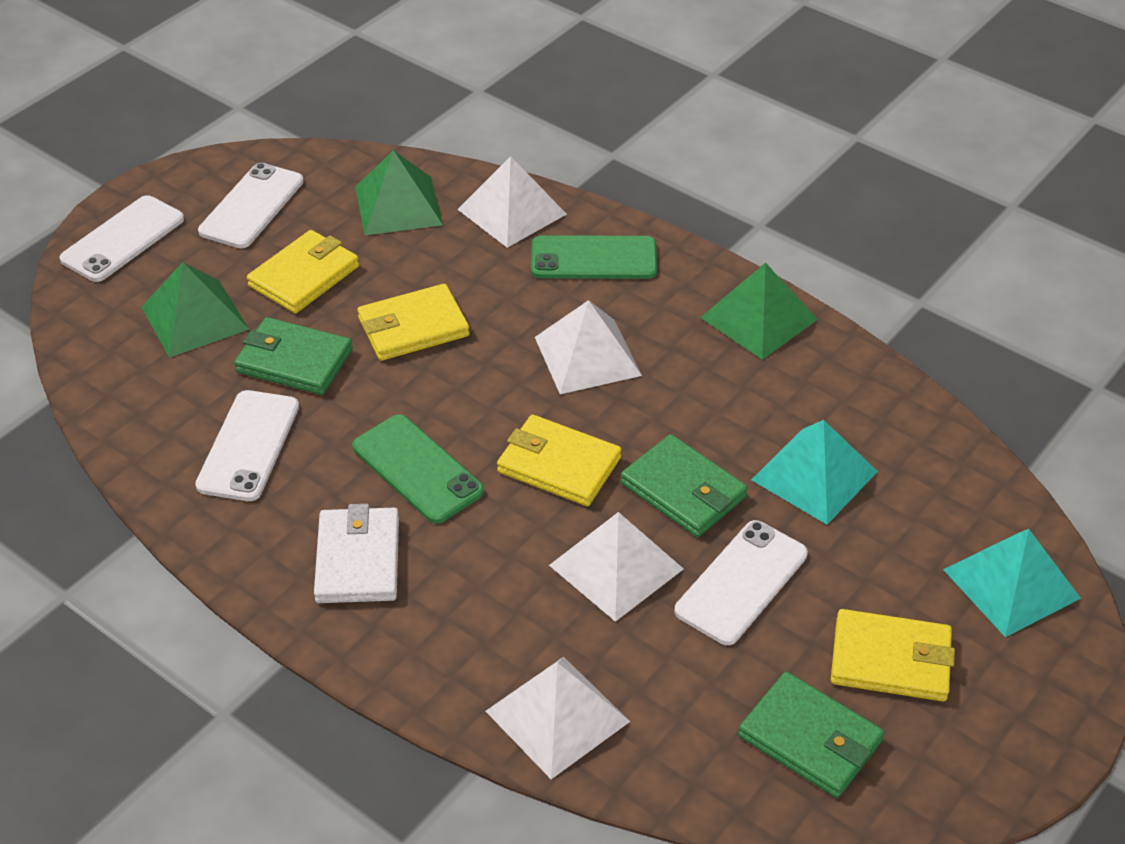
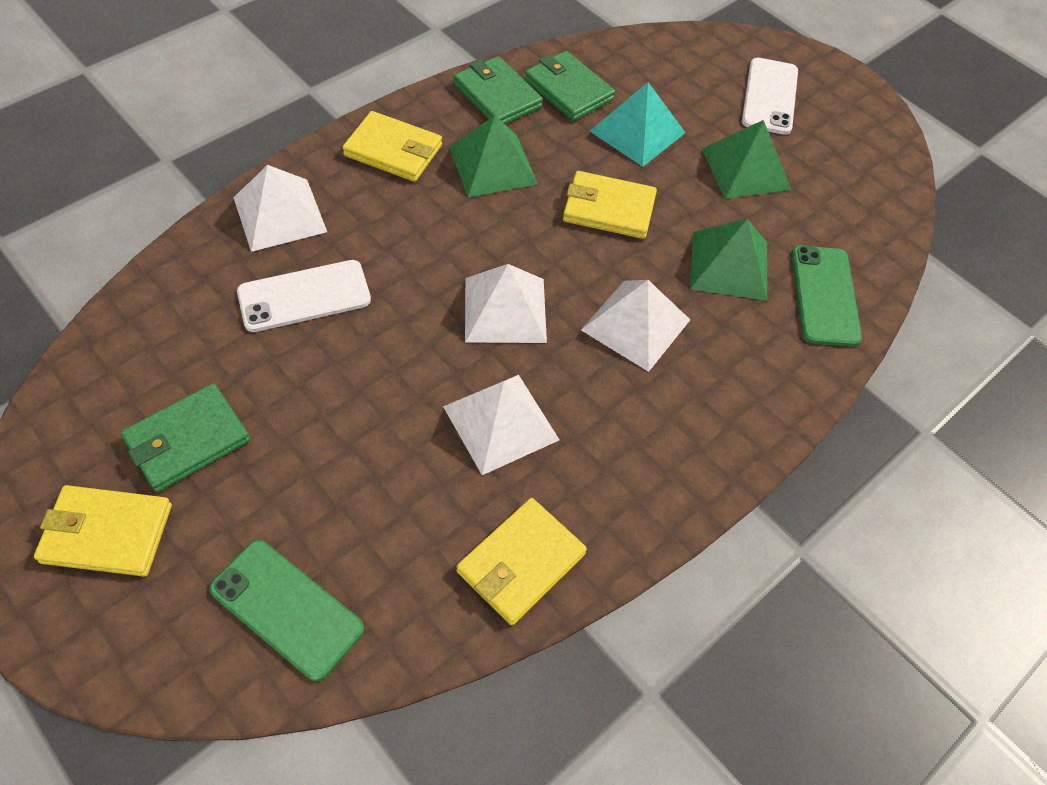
turquoise pyramid: 2 -> 1
white phone: 4 -> 2
white wallet: 1 -> 0

